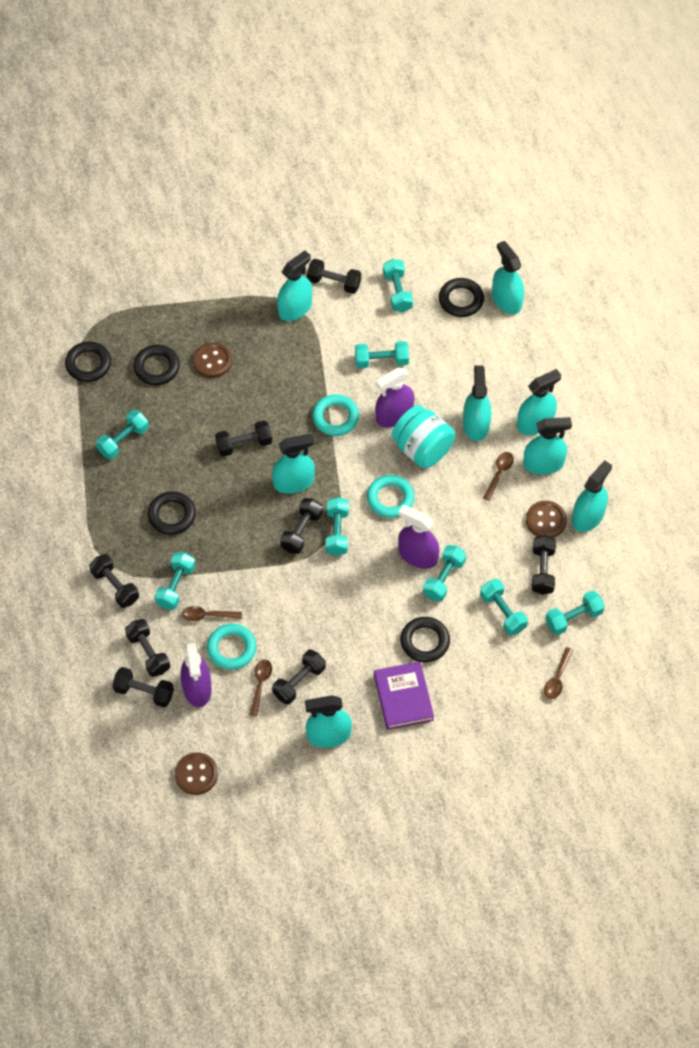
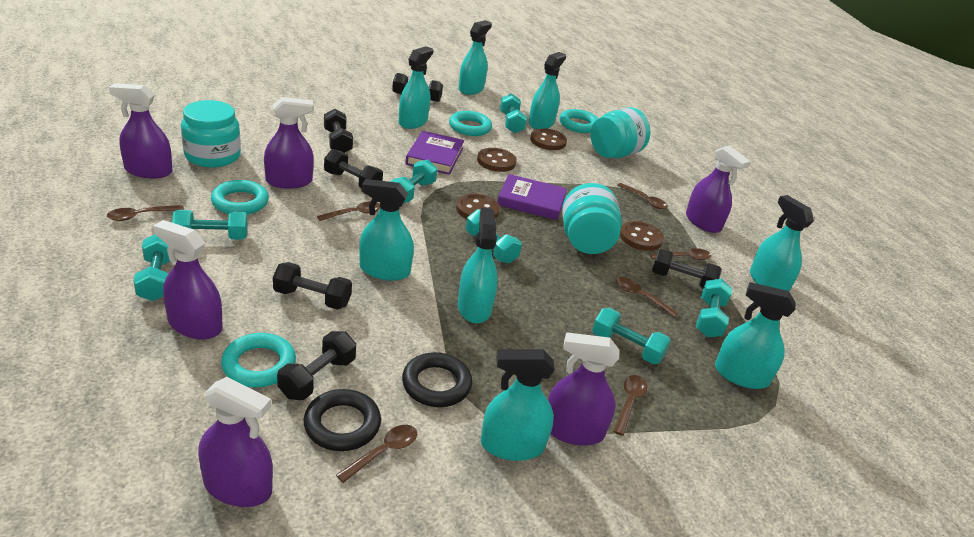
black dumbbell: 8 -> 6
black ring: 5 -> 2
brown button: 3 -> 4
brown spoon: 4 -> 7
purple book: 1 -> 2
purple spray bottle: 3 -> 6
turquoise dumbbell: 8 -> 7
turquoise jar: 1 -> 3
turquoise ring: 3 -> 4

